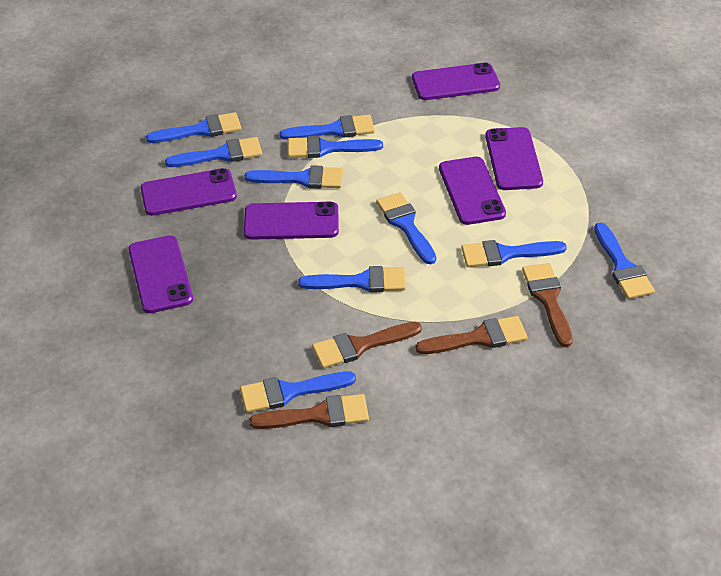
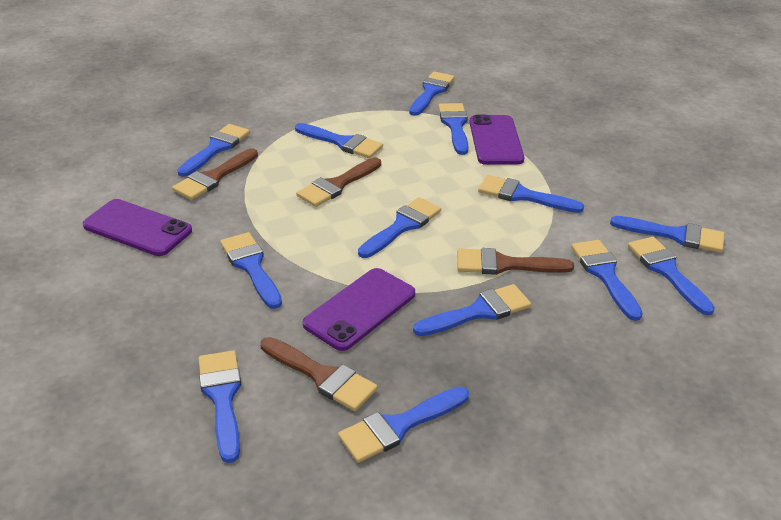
blue brush: 10 -> 13
purple phone: 6 -> 3

